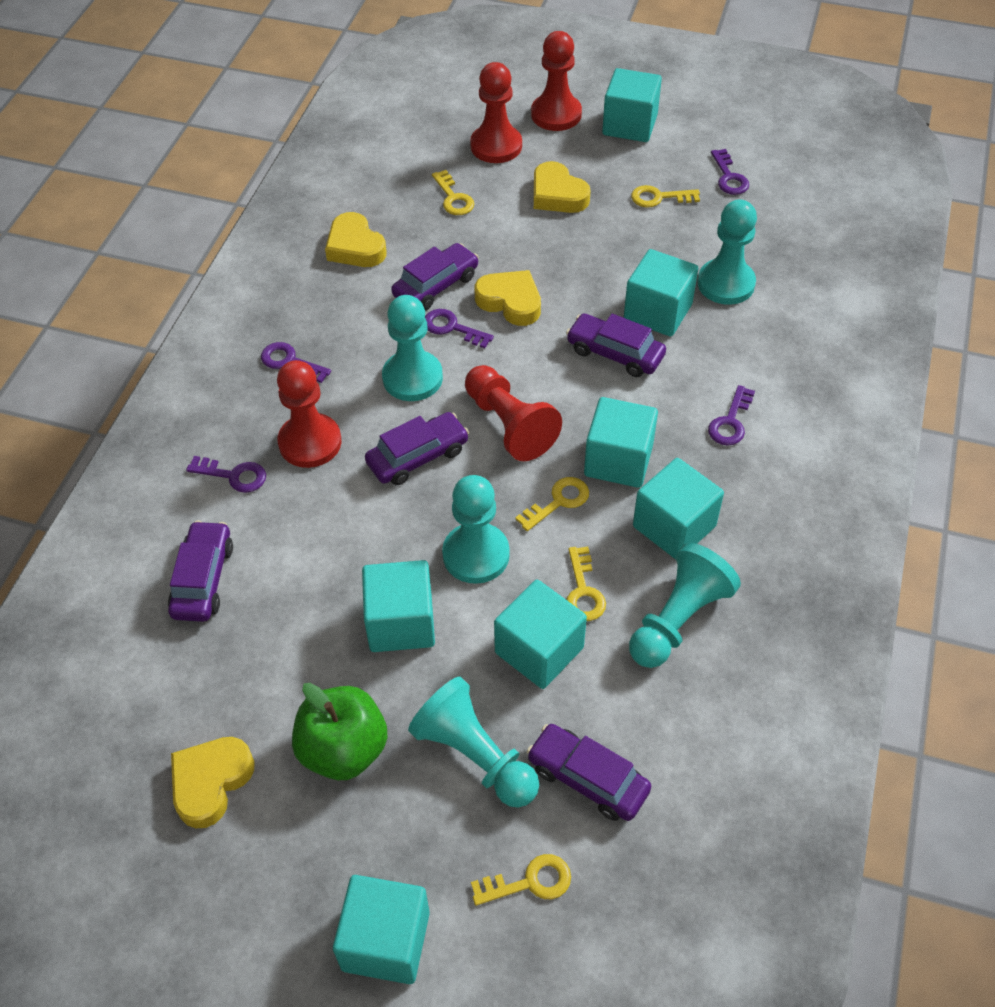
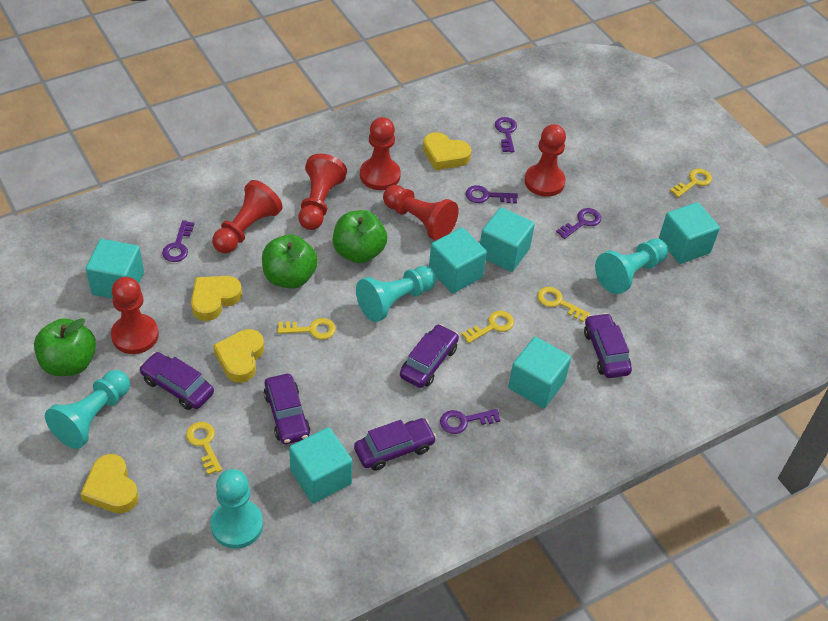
green apple: 1 -> 3
red pawn: 4 -> 6
turquoise cube: 7 -> 6
turquoise pawn: 5 -> 4

